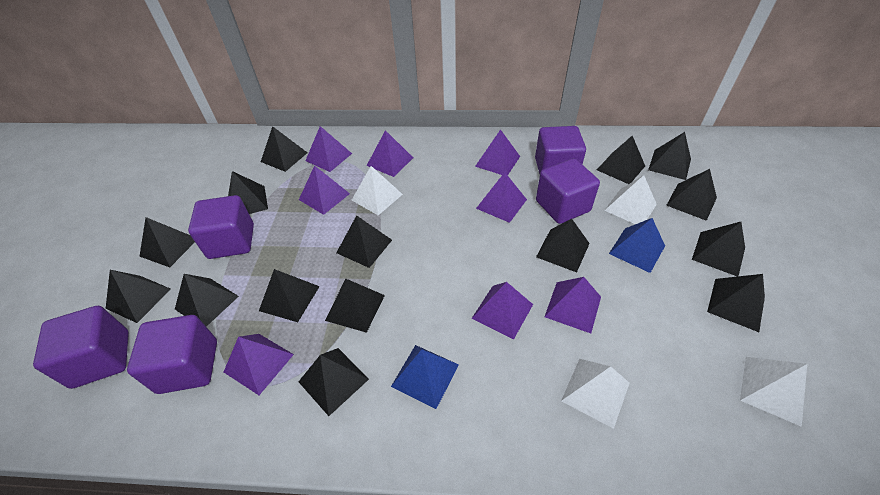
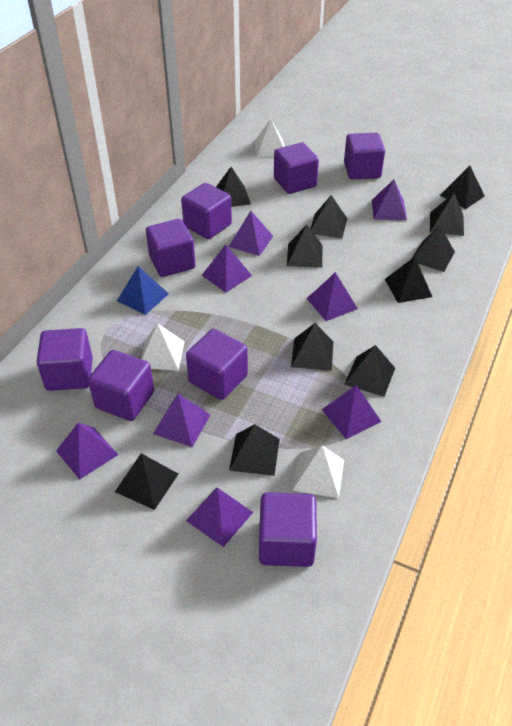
black pyramid: 15 -> 11
blue pyramid: 2 -> 1
purple cube: 5 -> 8
white pyramid: 4 -> 3

